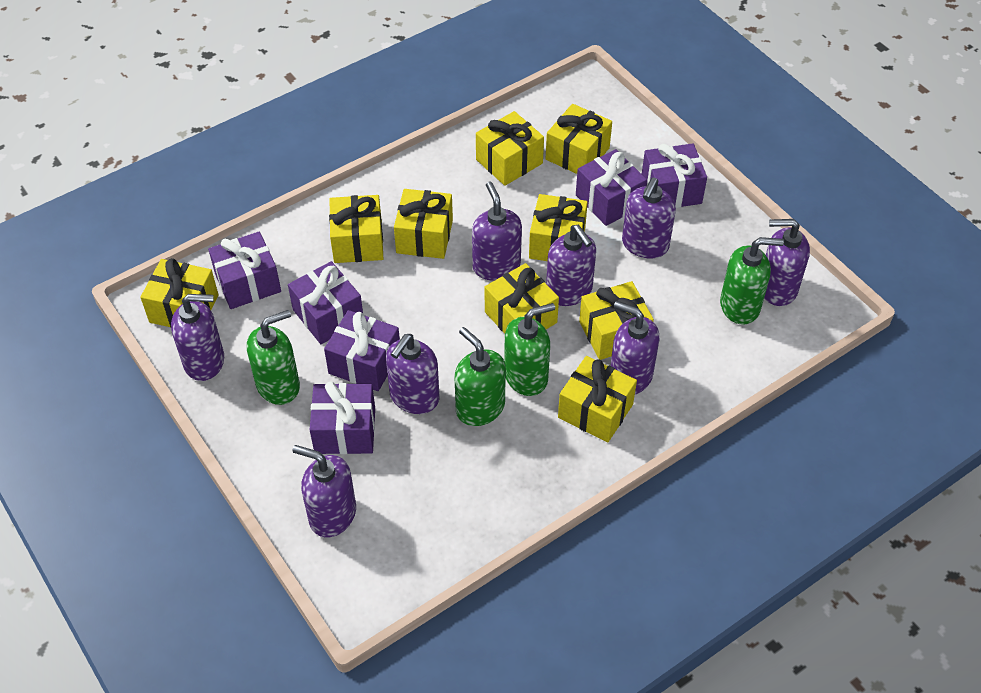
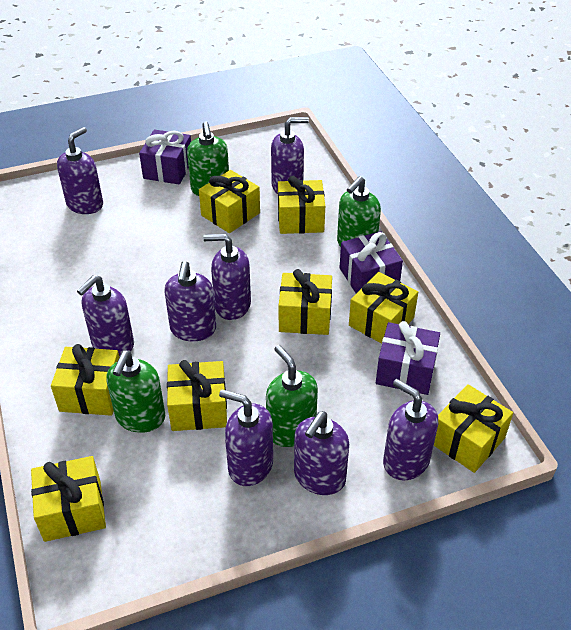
purple gift: 6 -> 3
yellow gift: 9 -> 8

